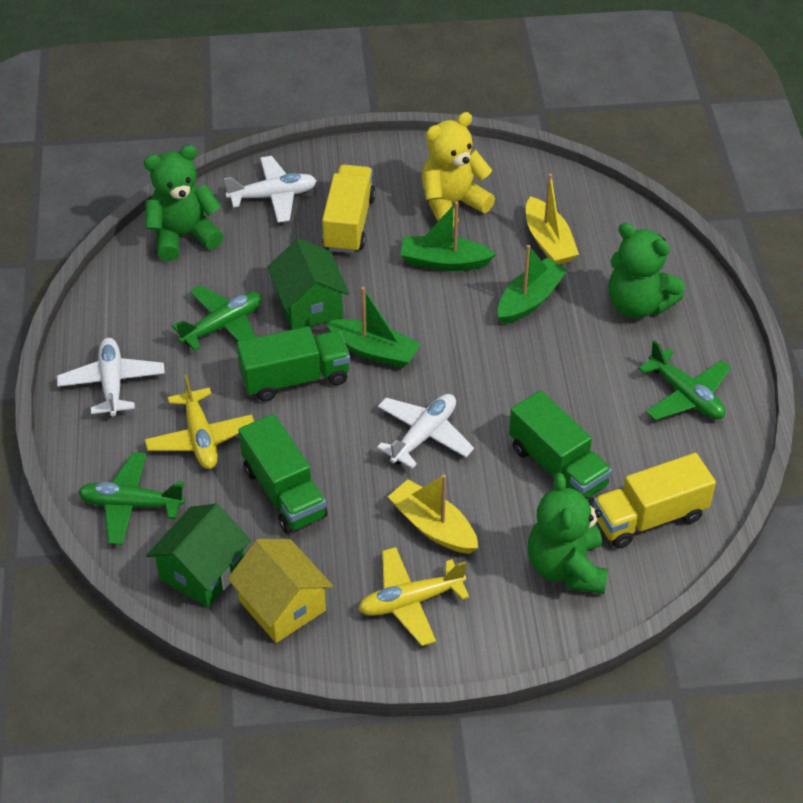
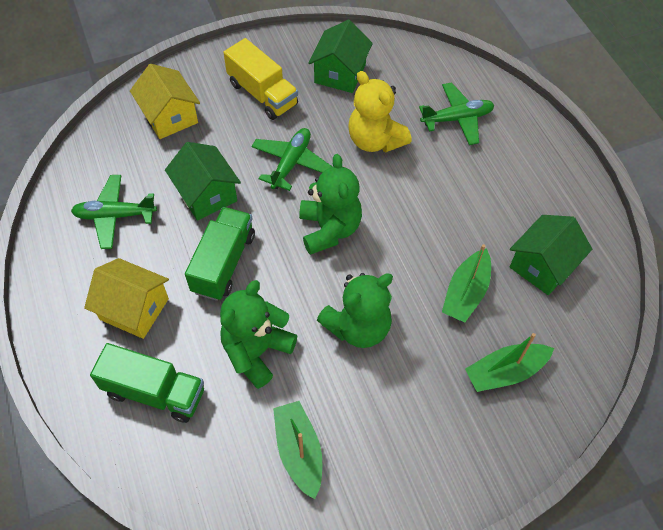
green house: 2 -> 3
green truck: 3 -> 2
white plane: 3 -> 0
yellow boat: 2 -> 0
yellow house: 1 -> 2
yellow plane: 2 -> 0
yellow truck: 2 -> 1

